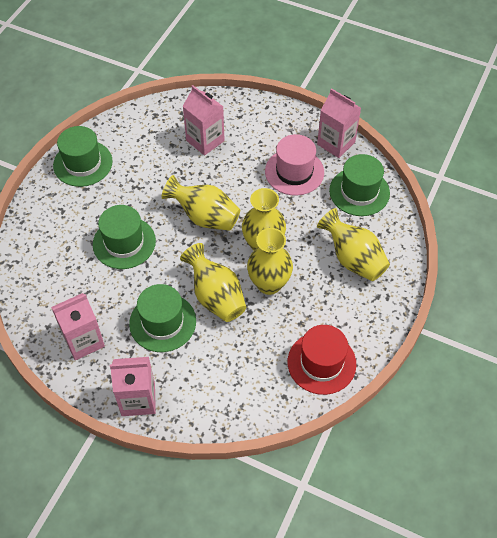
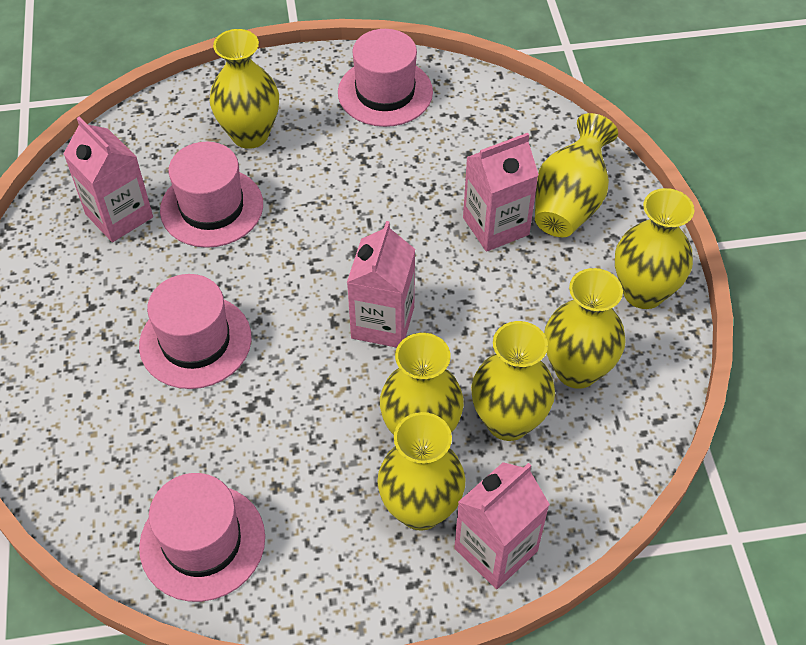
green hat: 4 -> 0
pink hat: 1 -> 4
red hat: 1 -> 0
yellow vase: 5 -> 7

